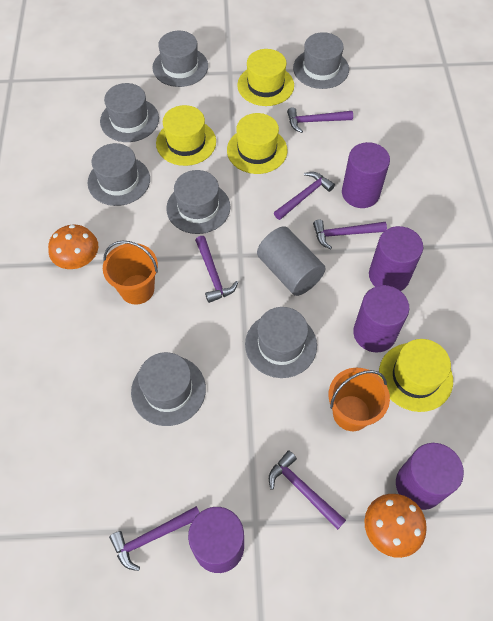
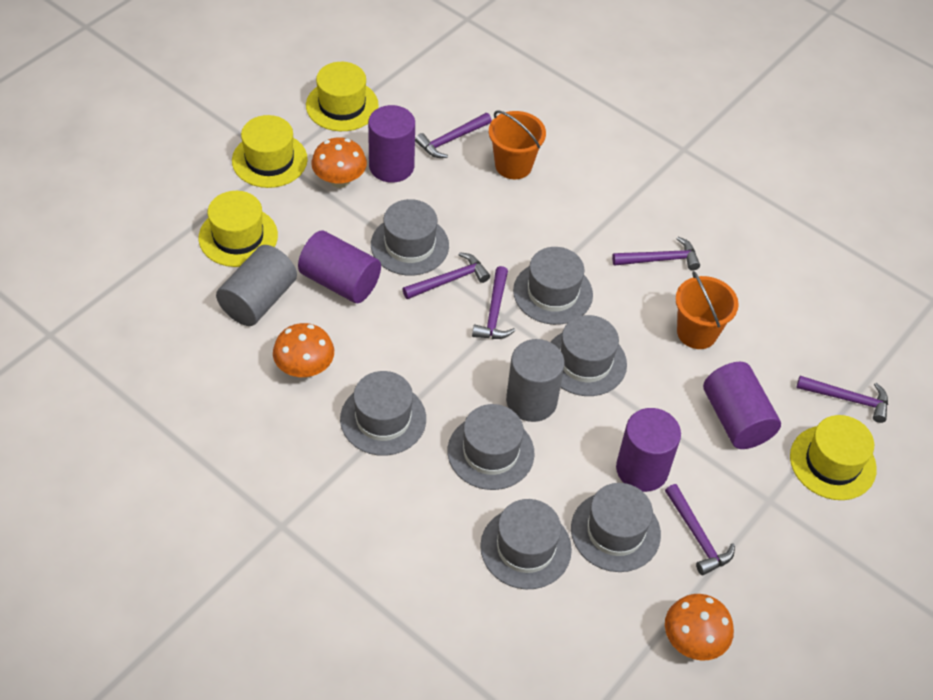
grey cylinder: 1 -> 2
orange mushroom: 2 -> 3
purple cylinder: 5 -> 4

